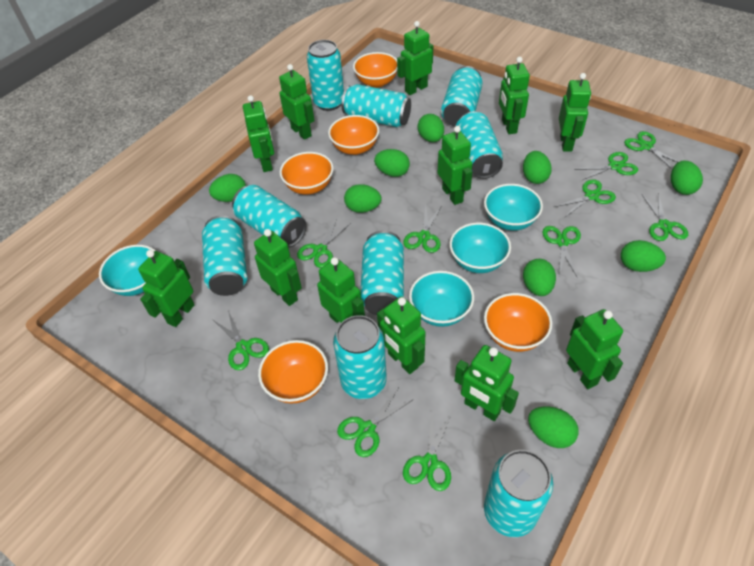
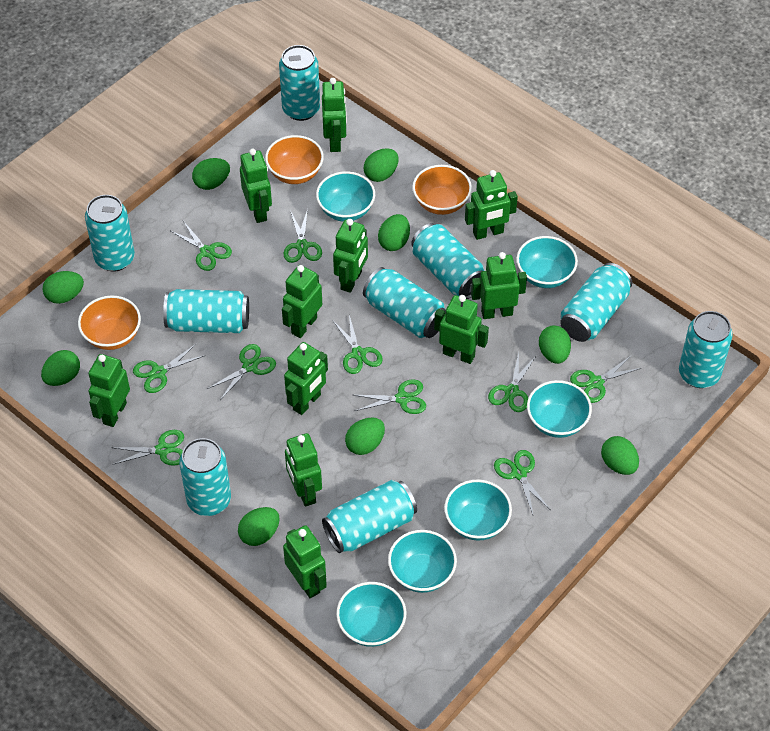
green robot: 12 -> 11
orange bowl: 5 -> 3
turquoise bowl: 4 -> 6

